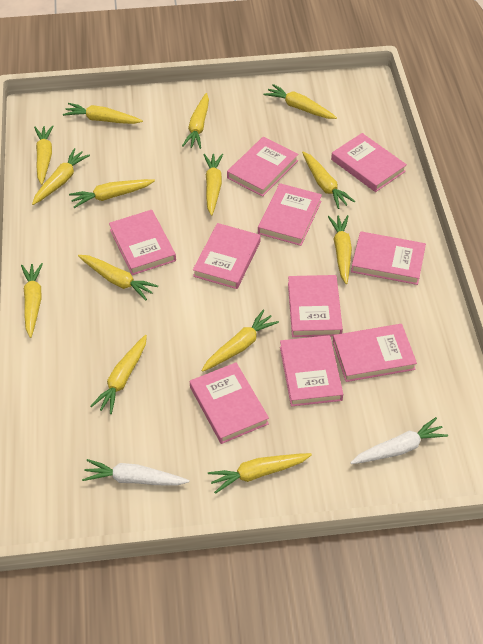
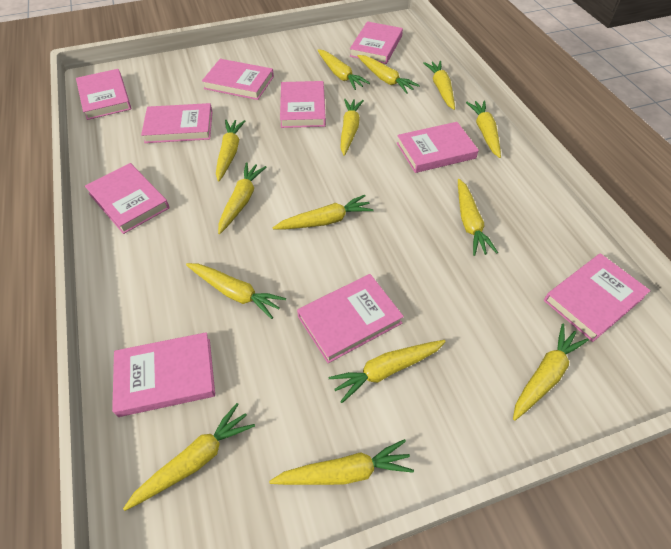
white carrot: 2 -> 0

